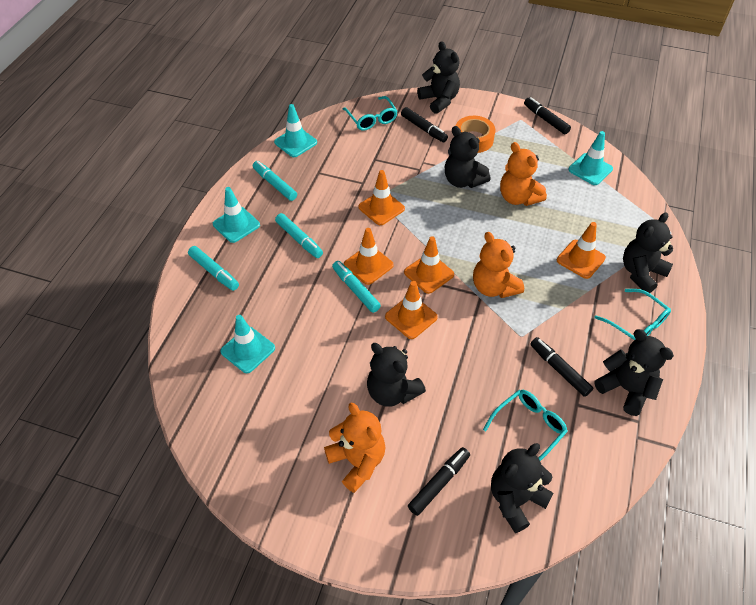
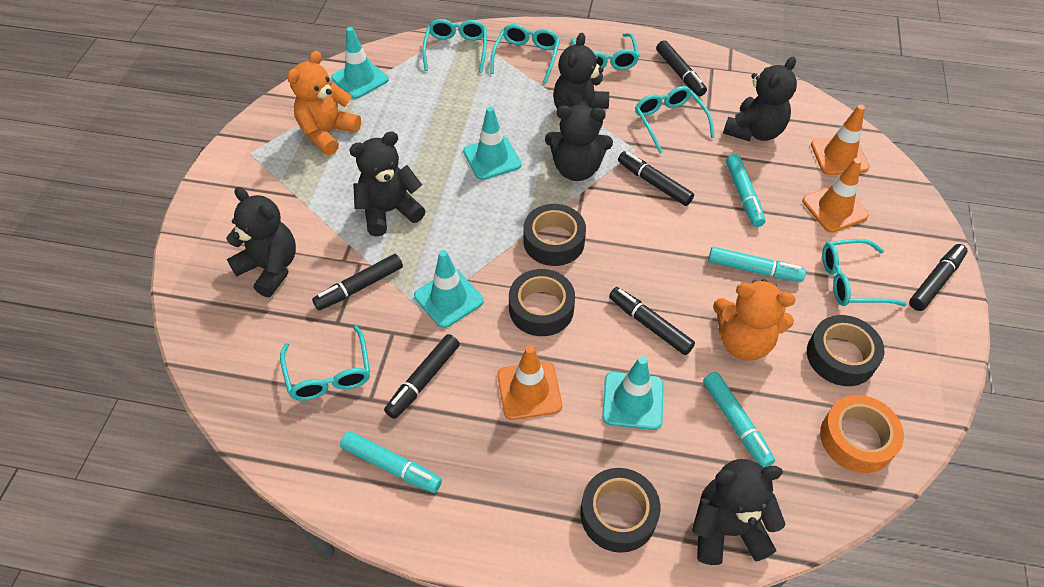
black marker: 4 -> 6
black tape: 0 -> 4
orange teddy bear: 3 -> 2
orange traffic cone: 5 -> 3
turquoise glasses: 3 -> 6

